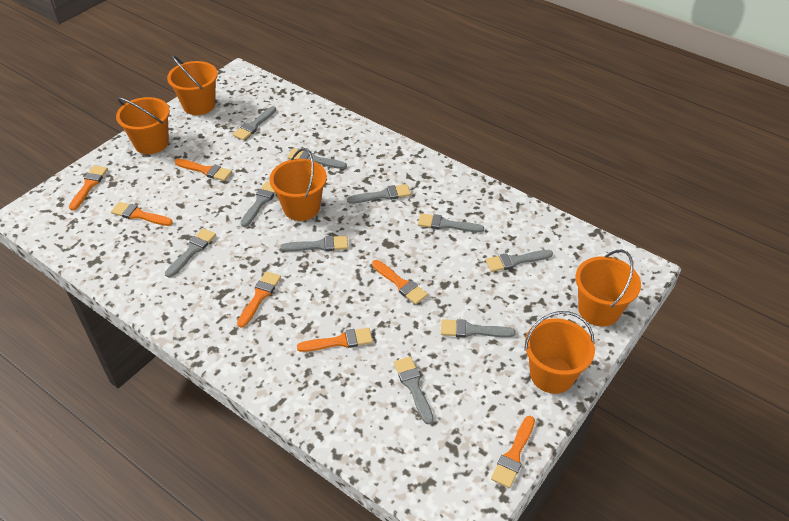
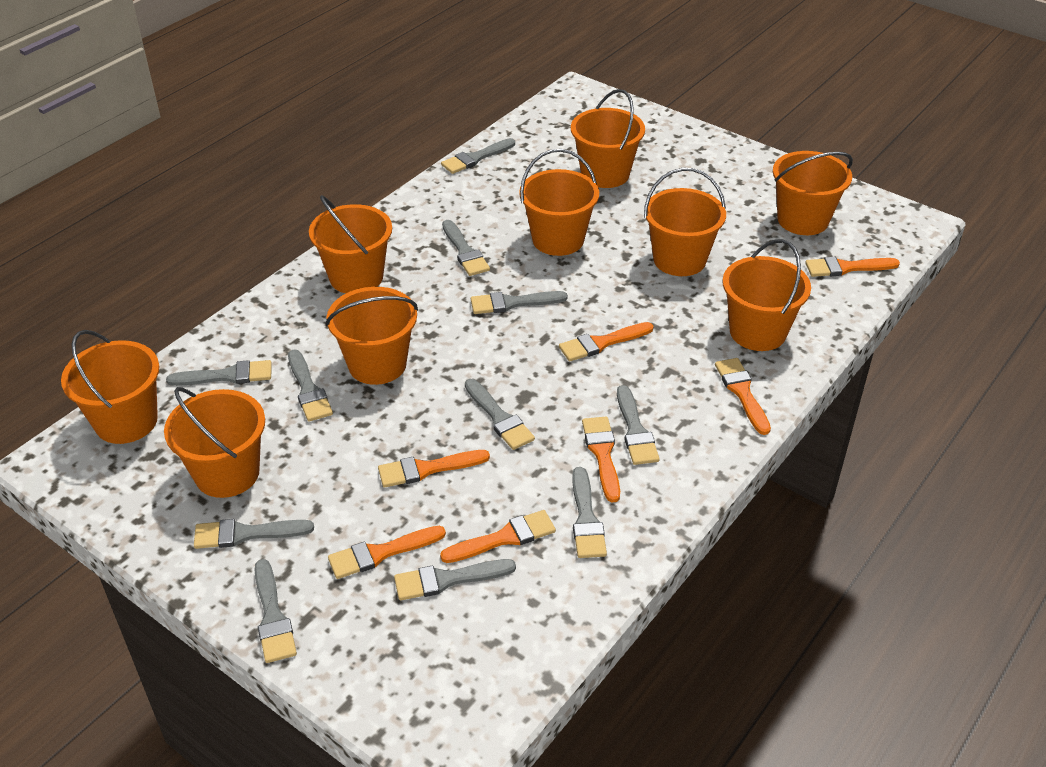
grey brush: 10 -> 11
orange bucket: 5 -> 9

